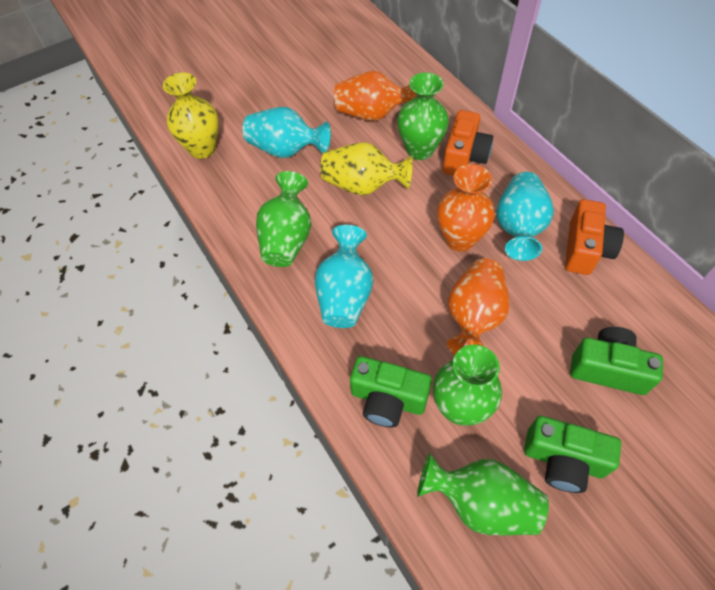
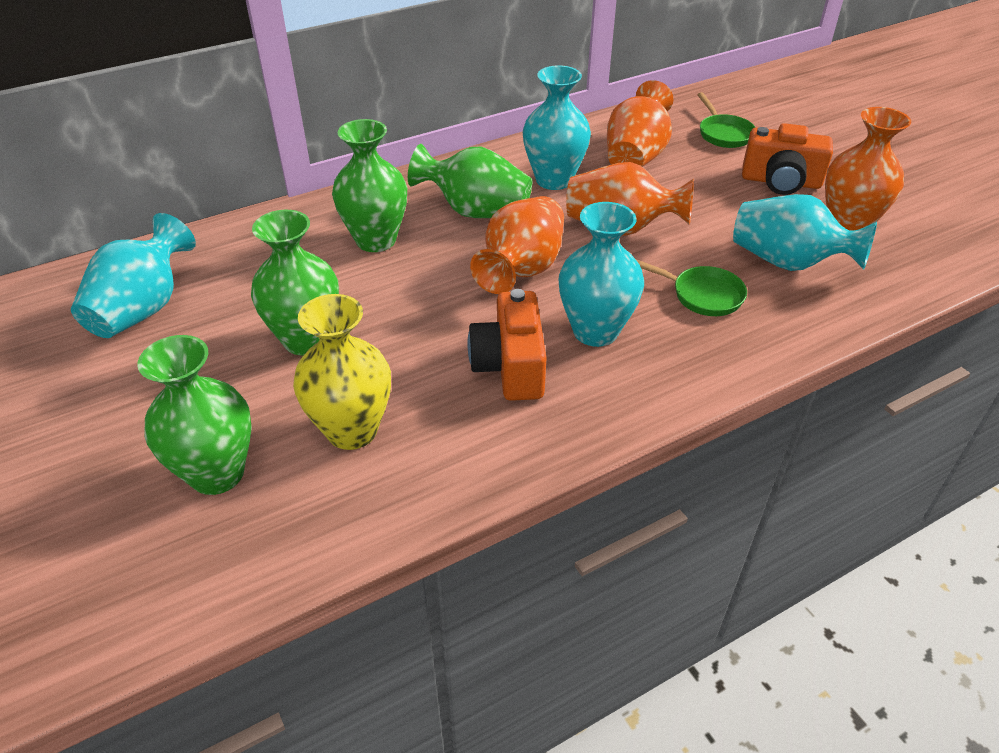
green camera: 3 -> 0
green pan: 0 -> 2
orange vase: 3 -> 4
turquoise vase: 3 -> 4
yellow vase: 2 -> 1

